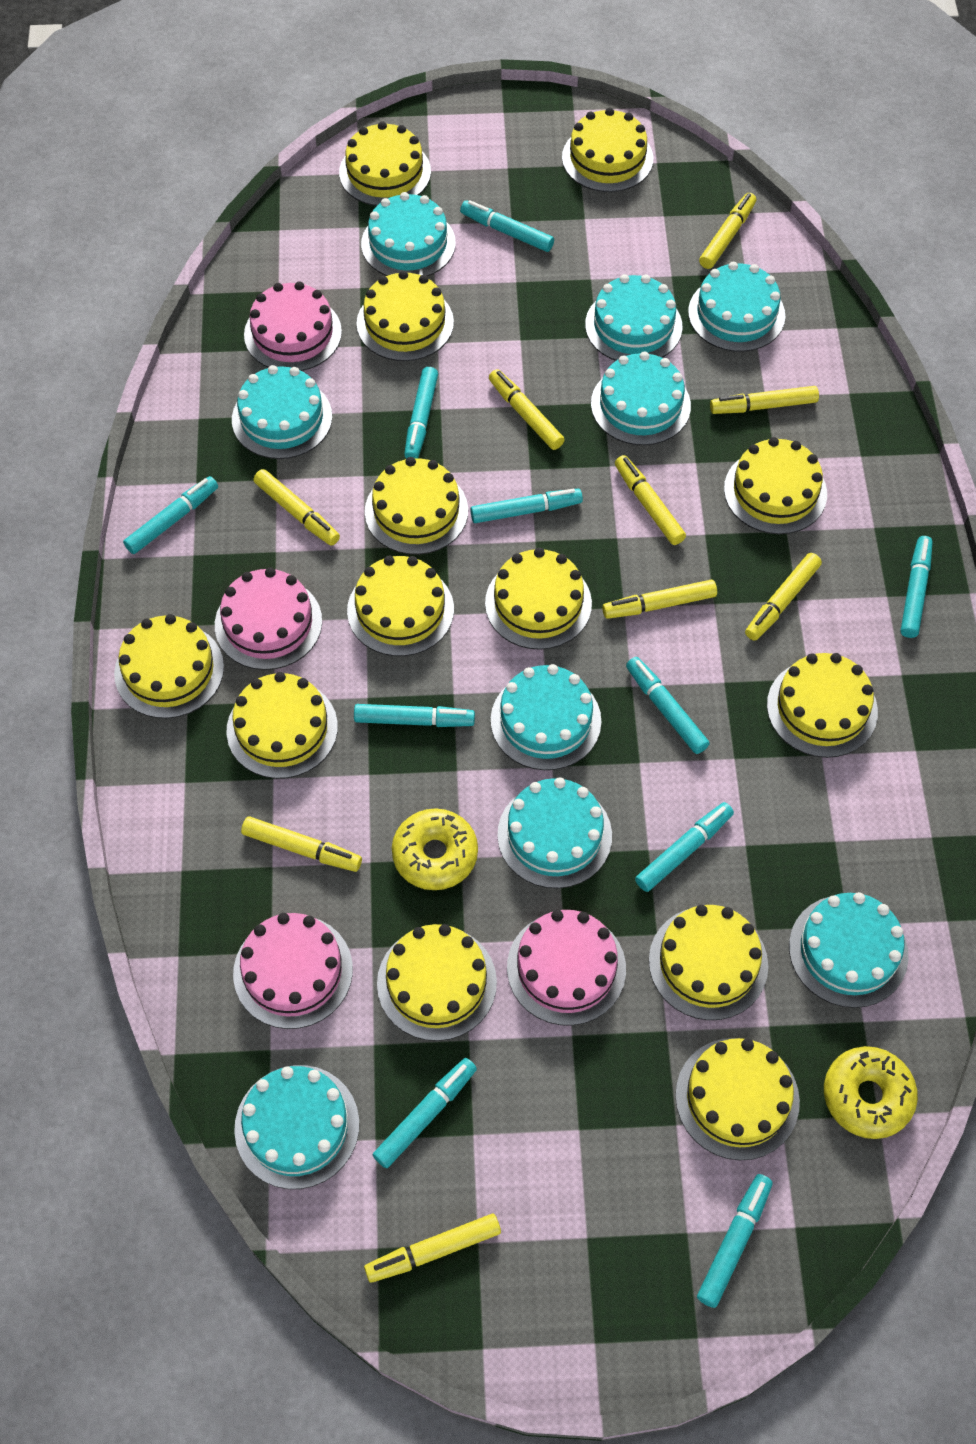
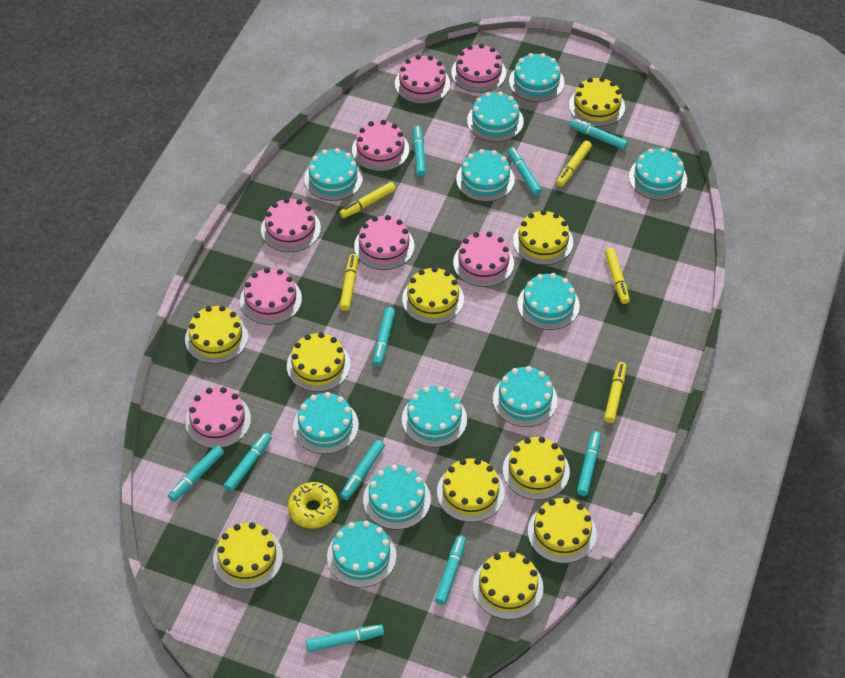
pink cake: 4 -> 8
turquoise cake: 9 -> 11
yellow cake: 13 -> 10
yellow donut: 2 -> 1
yellow marker: 9 -> 5

